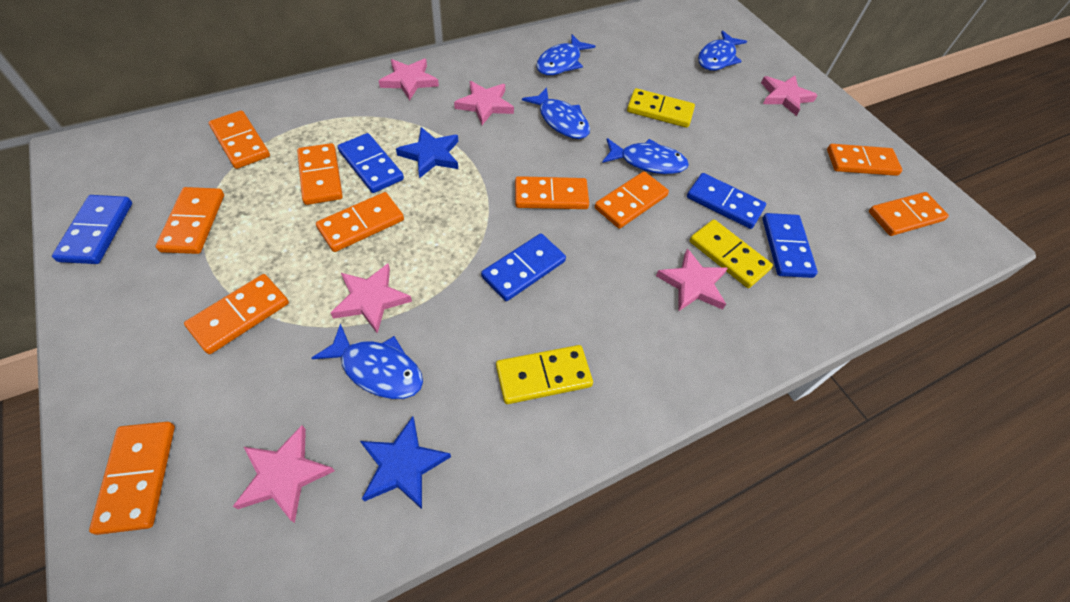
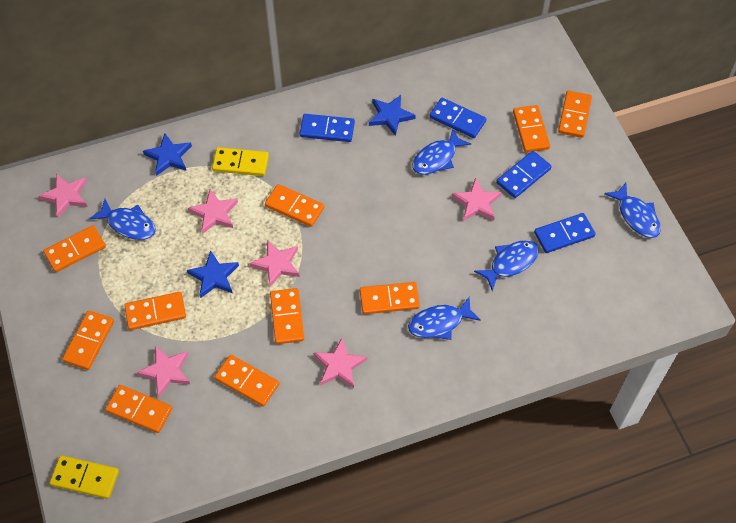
blue domino: 5 -> 4
blue star: 2 -> 3
yellow domino: 3 -> 2

